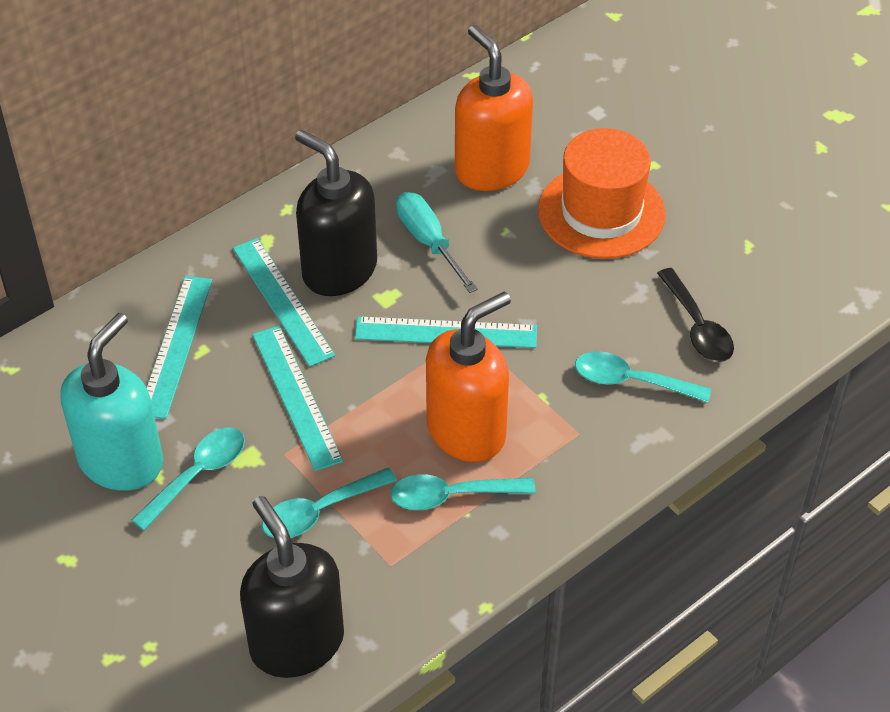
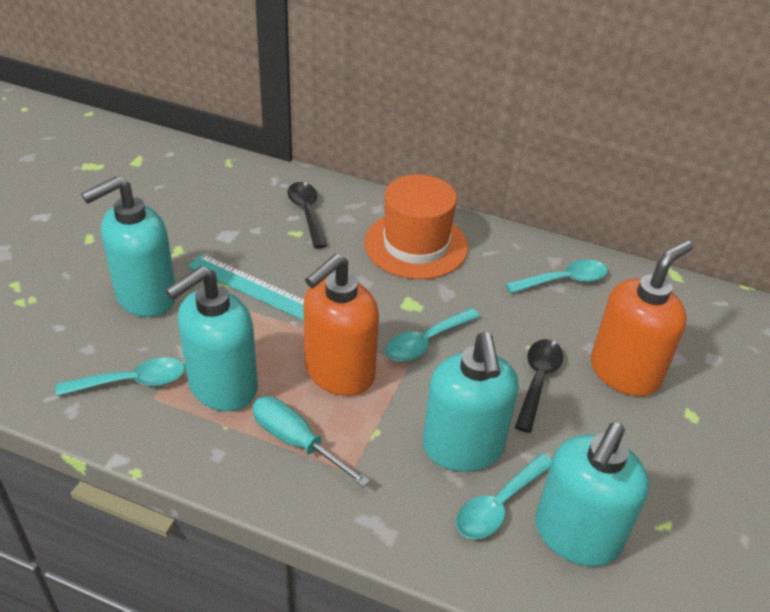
black soap dispenser: 2 -> 0
black spoon: 1 -> 2
turquoise ruler: 4 -> 1
turquoise soap dispenser: 1 -> 4

